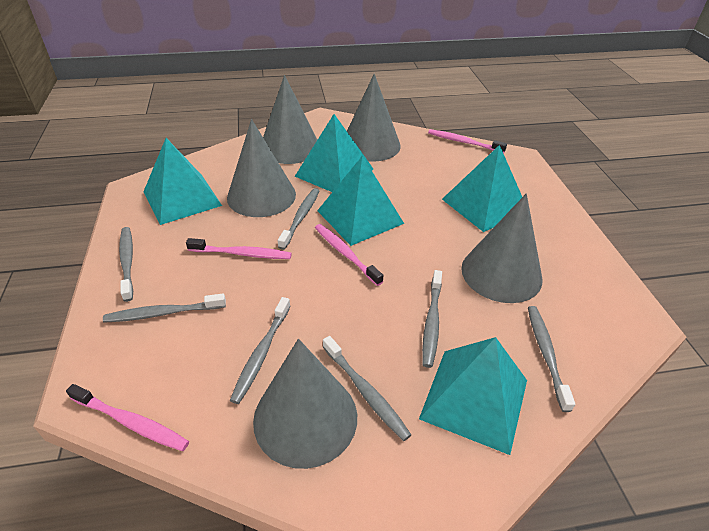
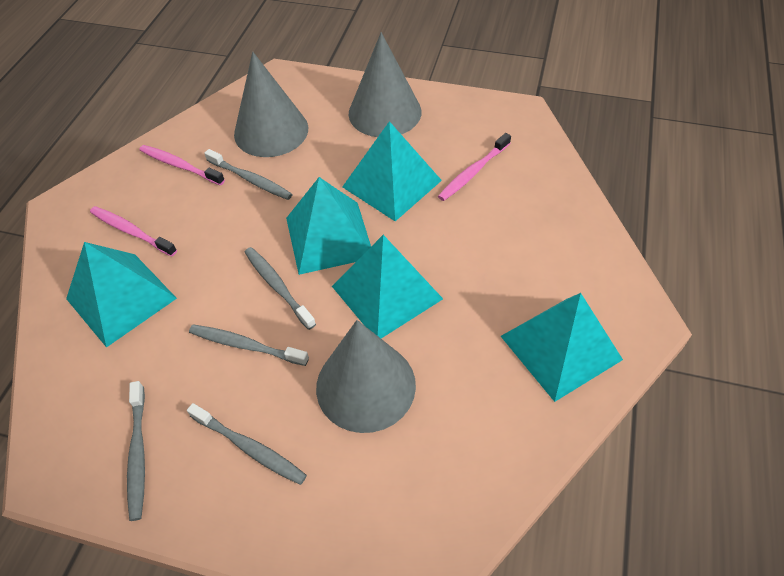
grey cone: 5 -> 3
grey toothbrush: 7 -> 5
pink toothbrush: 4 -> 3

